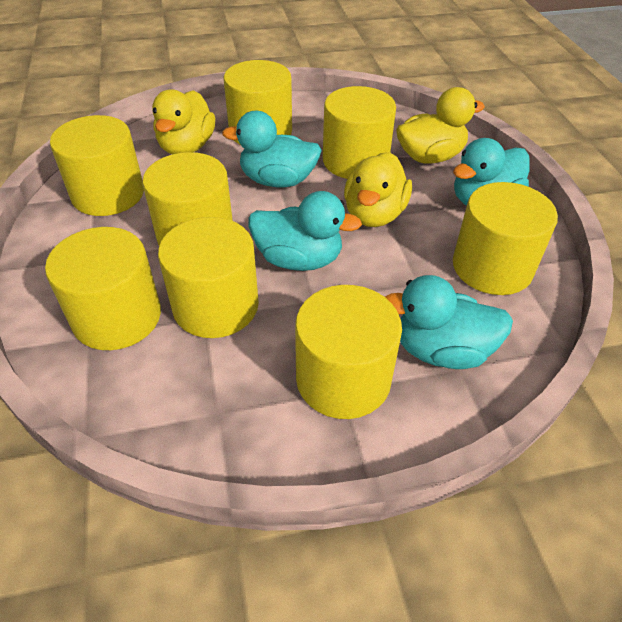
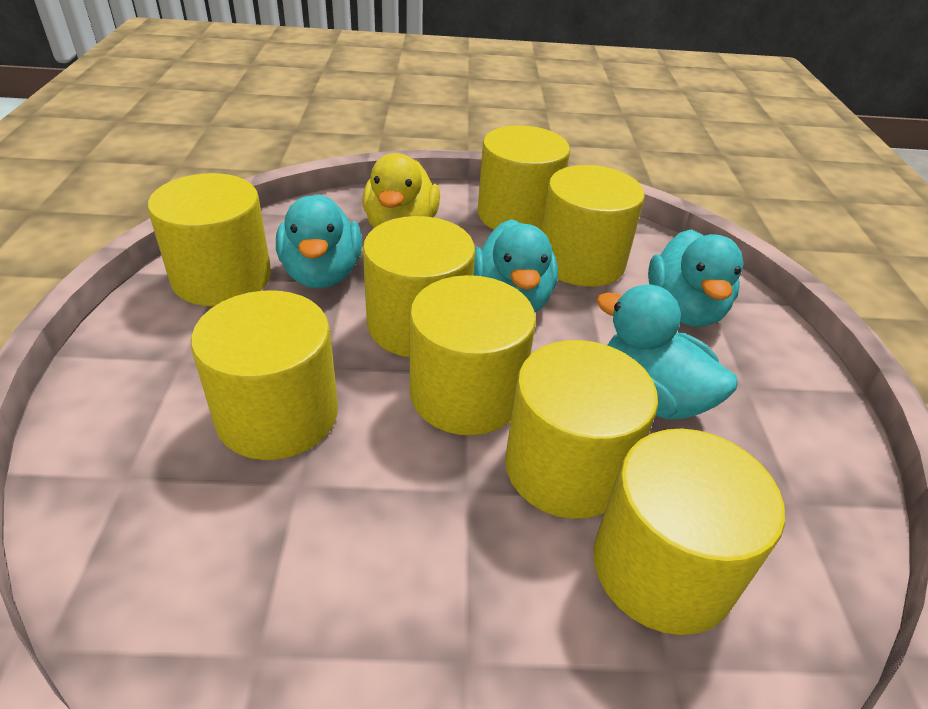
yellow duck: 3 -> 1

